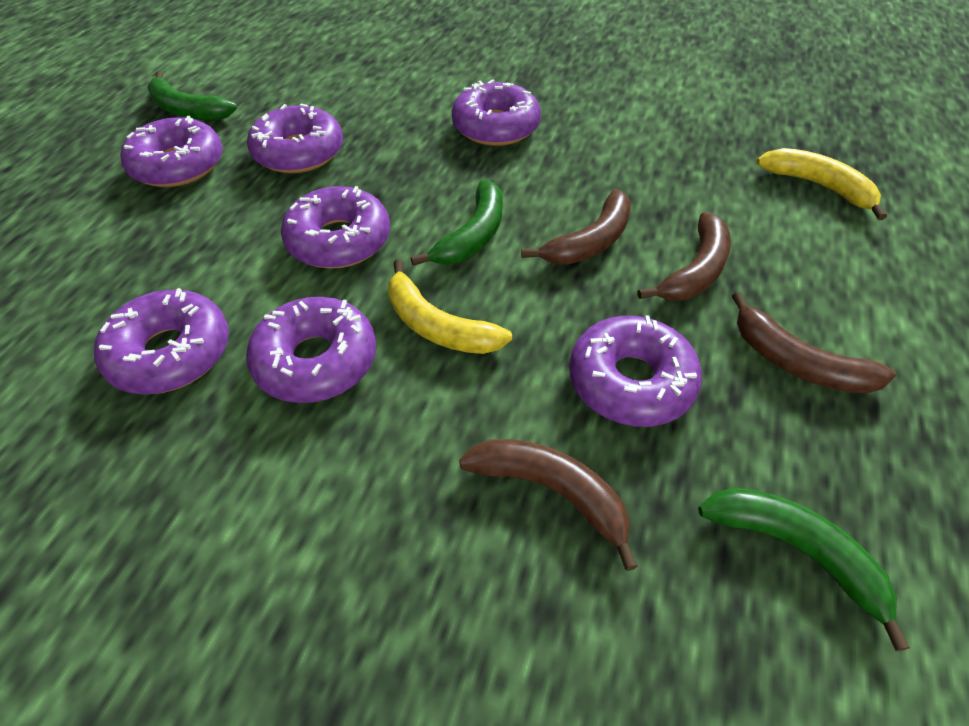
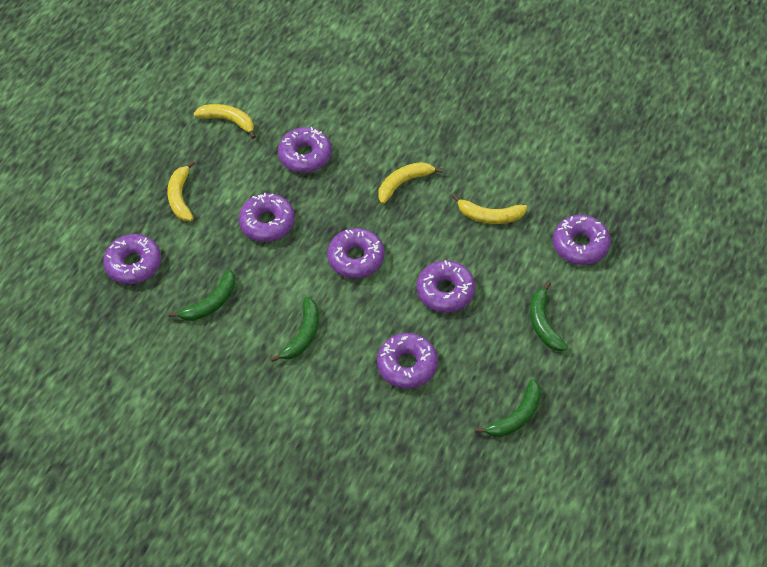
brown banana: 4 -> 0
green banana: 3 -> 4
yellow banana: 2 -> 4

